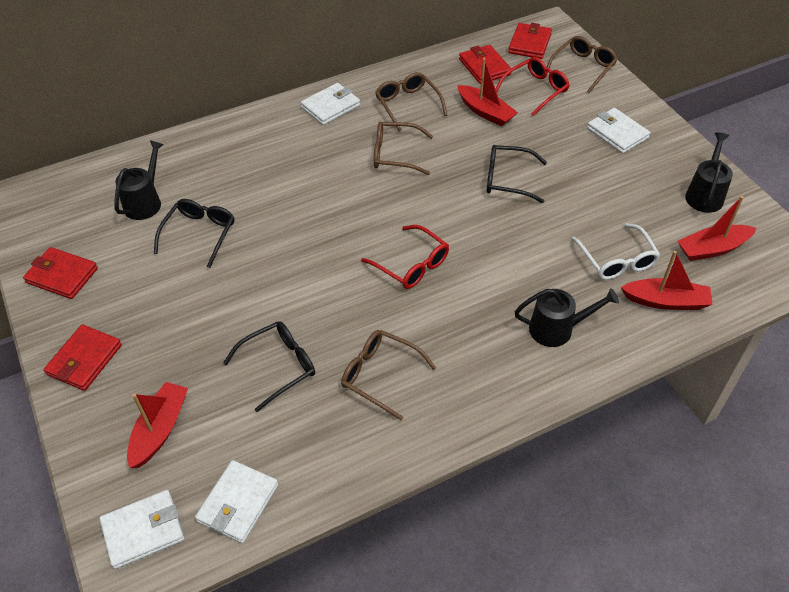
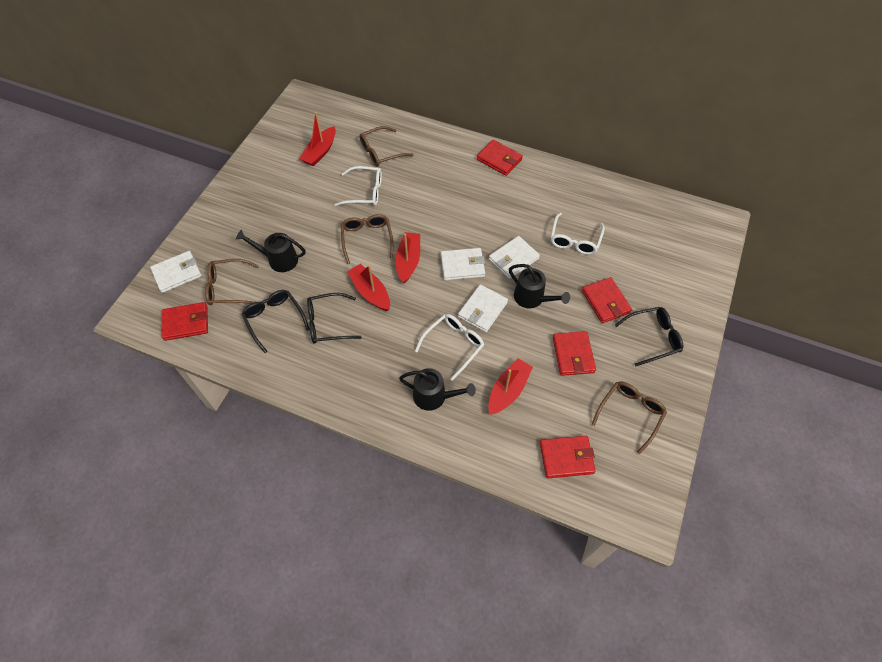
red glasses: 2 -> 0
red wallet: 4 -> 5
white glasses: 1 -> 3

